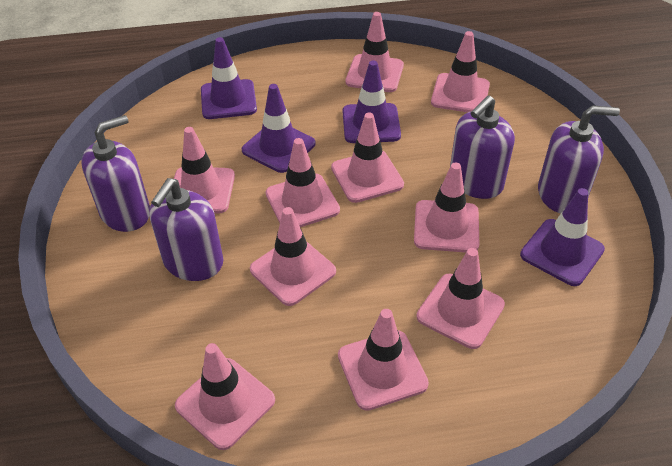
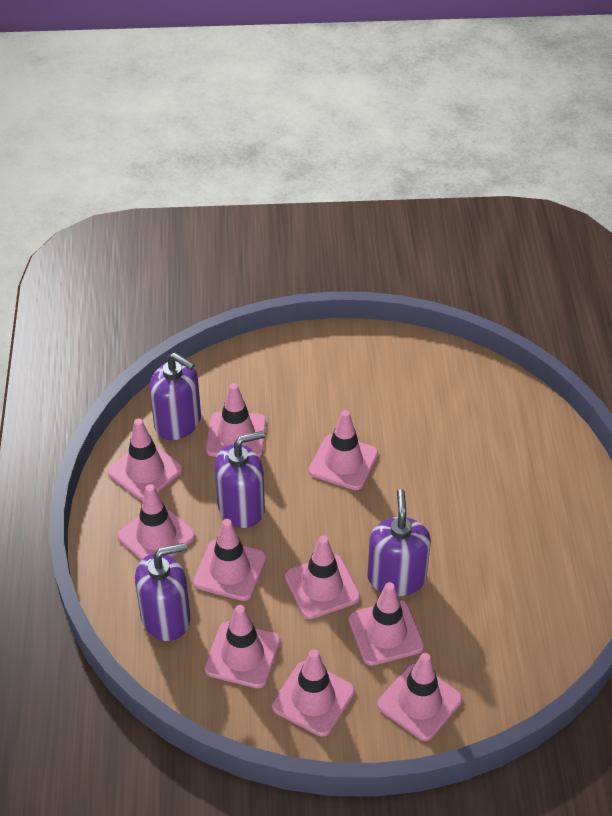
purple traffic cone: 4 -> 0

